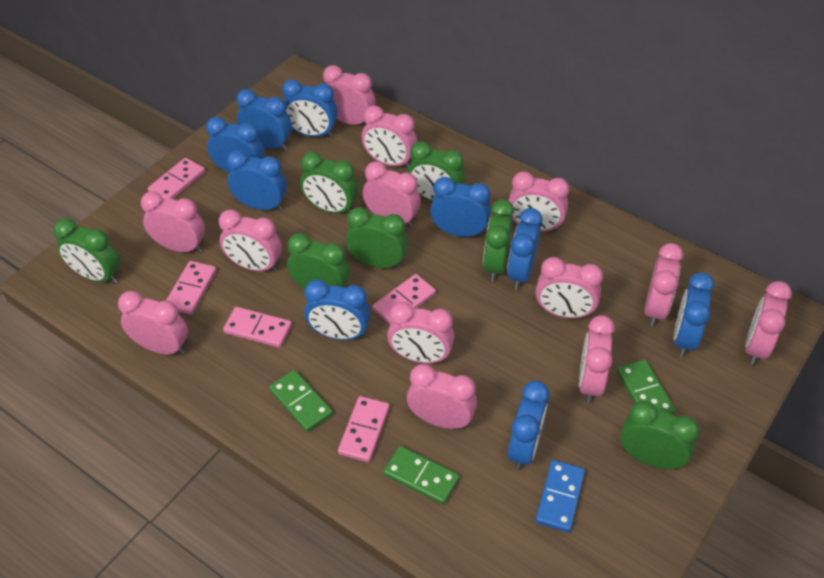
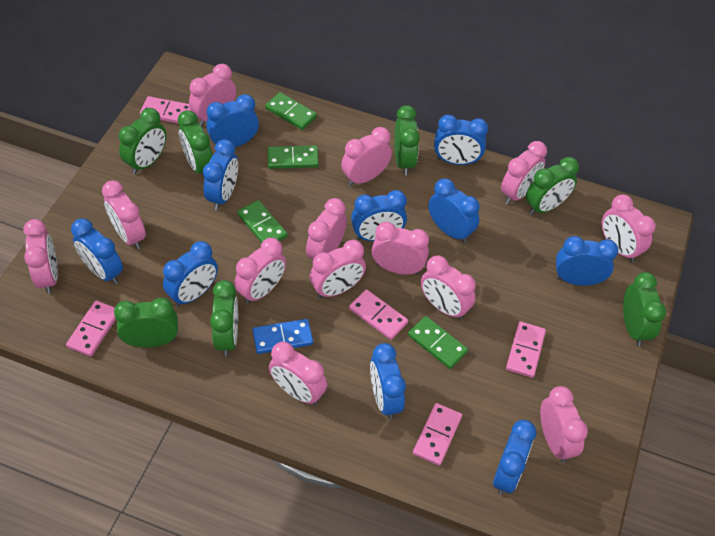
blue clock: 9 -> 10
green domino: 3 -> 4

